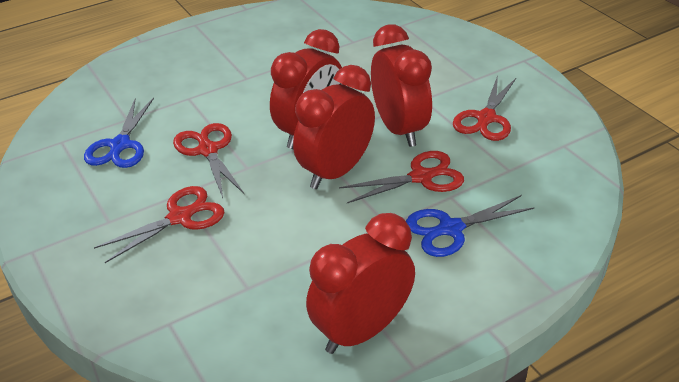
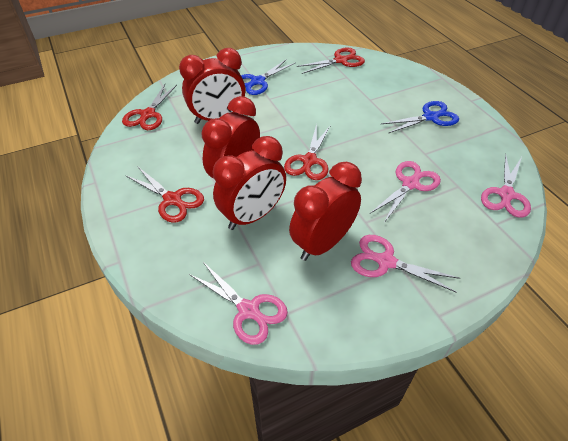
pink scissors: 0 -> 4

